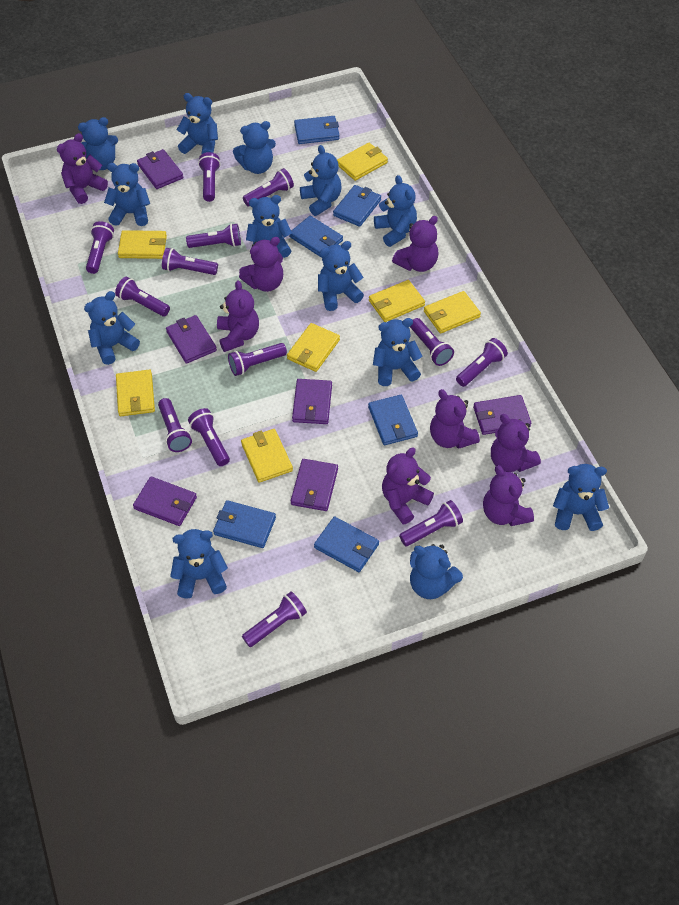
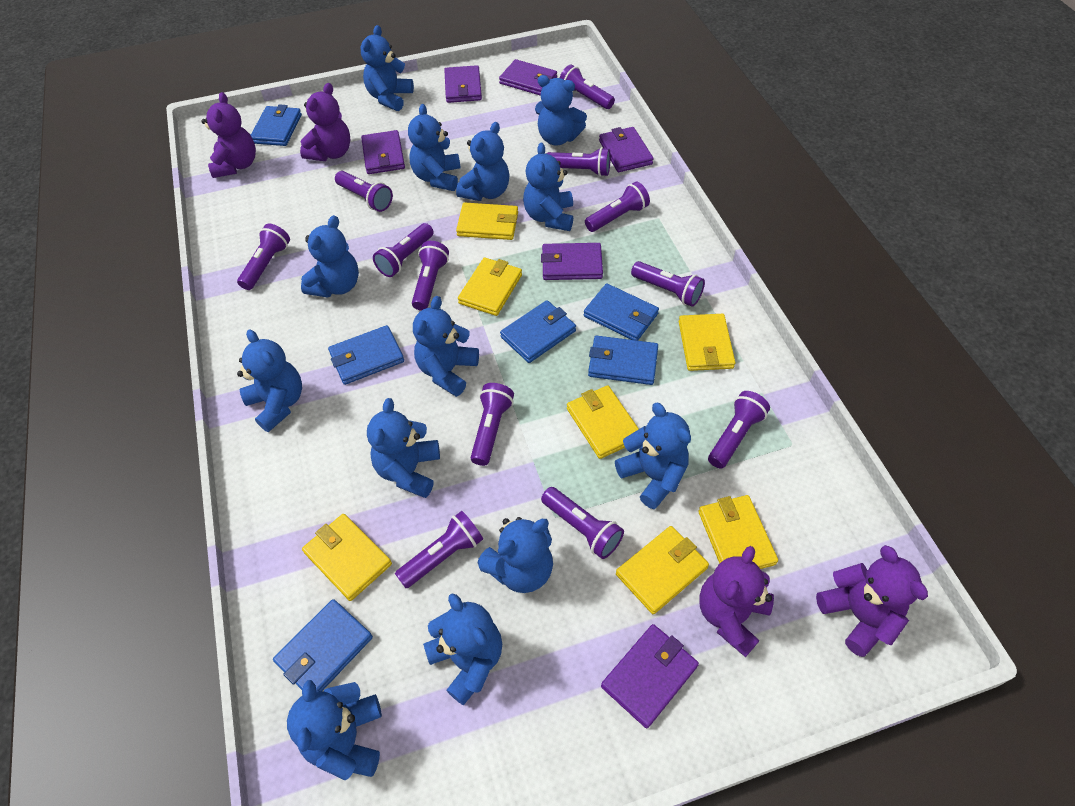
purple flashlight: 13 -> 12
purple teddy bear: 8 -> 4

